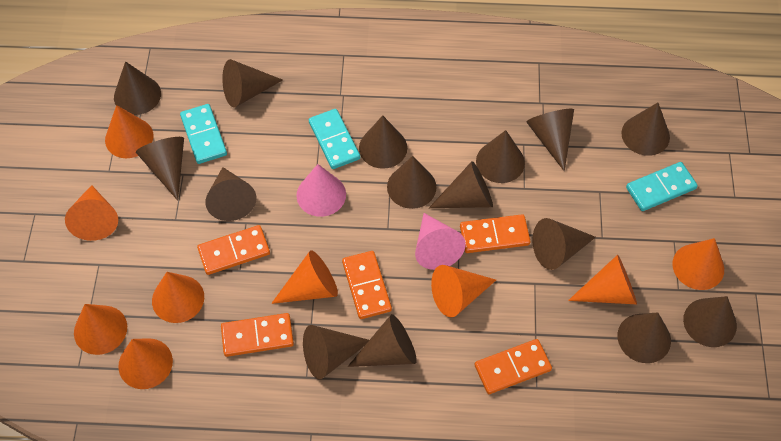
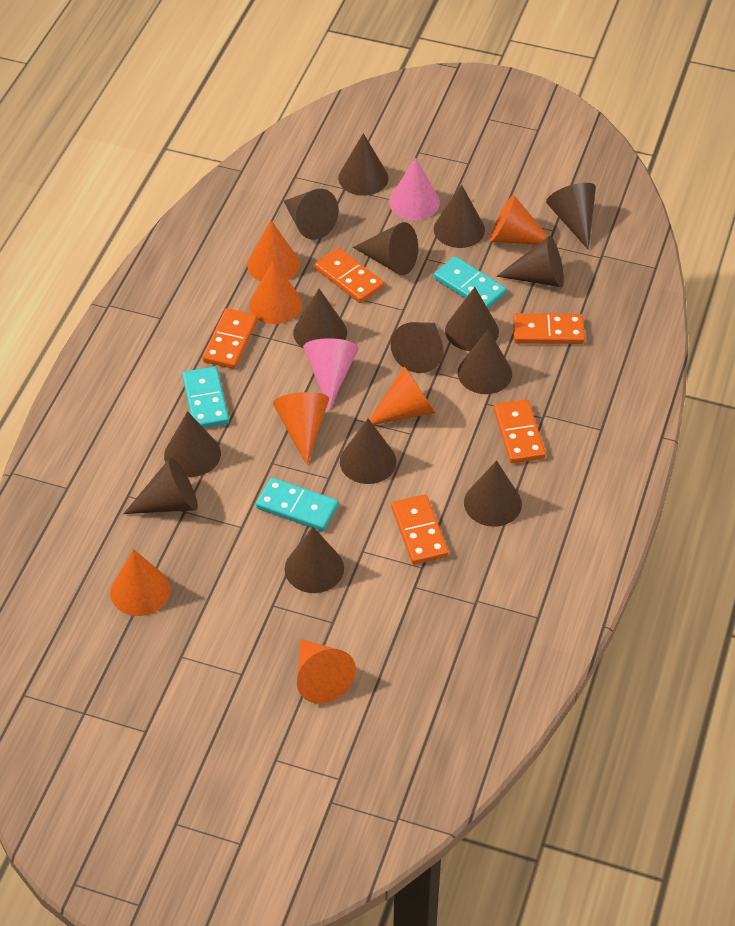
orange cone: 9 -> 7

